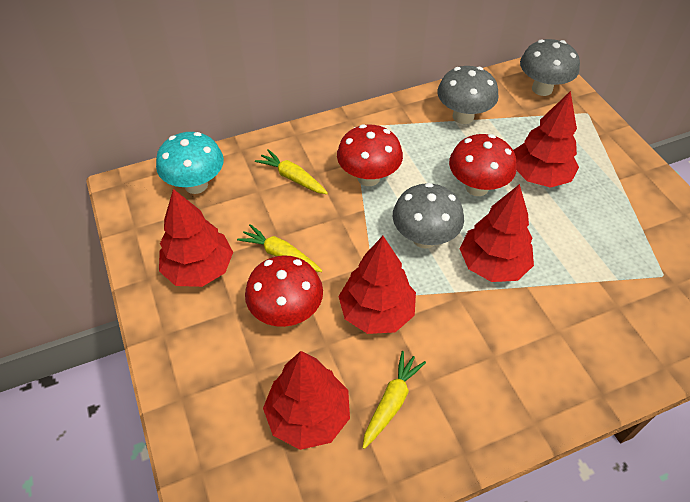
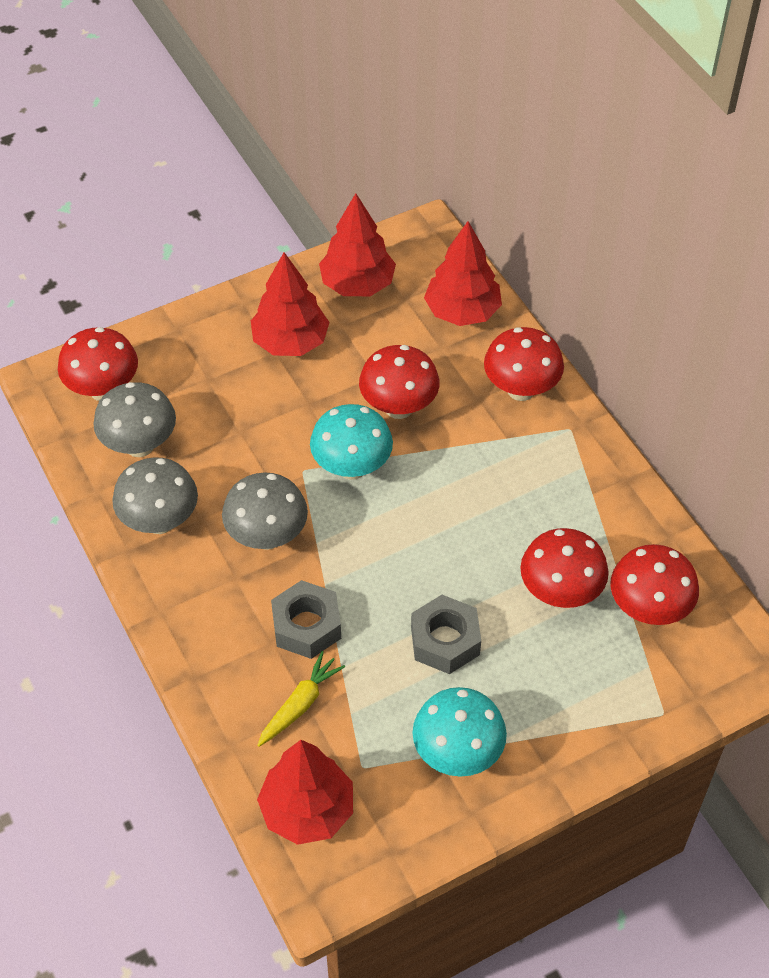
grey nut: 0 -> 2
red mushroom: 3 -> 5
red tree: 5 -> 4
turquoise mushroom: 1 -> 2
yellow carrot: 3 -> 1

